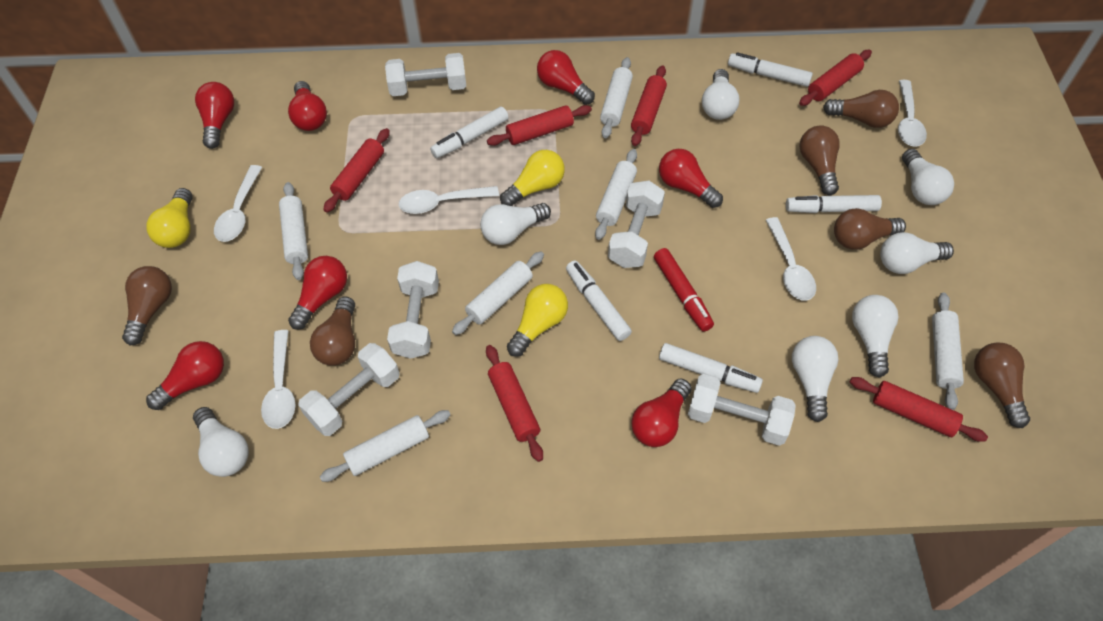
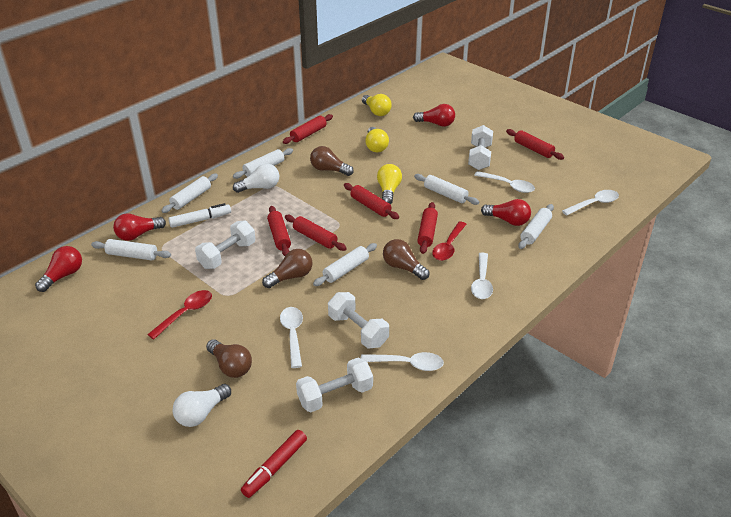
brown light bulb: 6 -> 4
red light bulb: 7 -> 4
red spoon: 0 -> 2
white dumbbell: 5 -> 4
white light bulb: 7 -> 2
white marker: 5 -> 1

